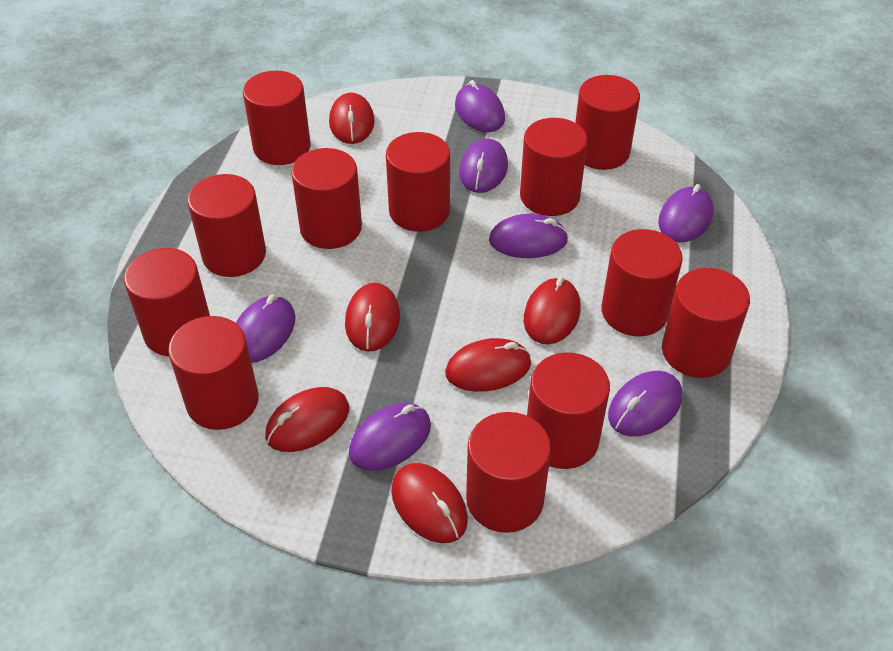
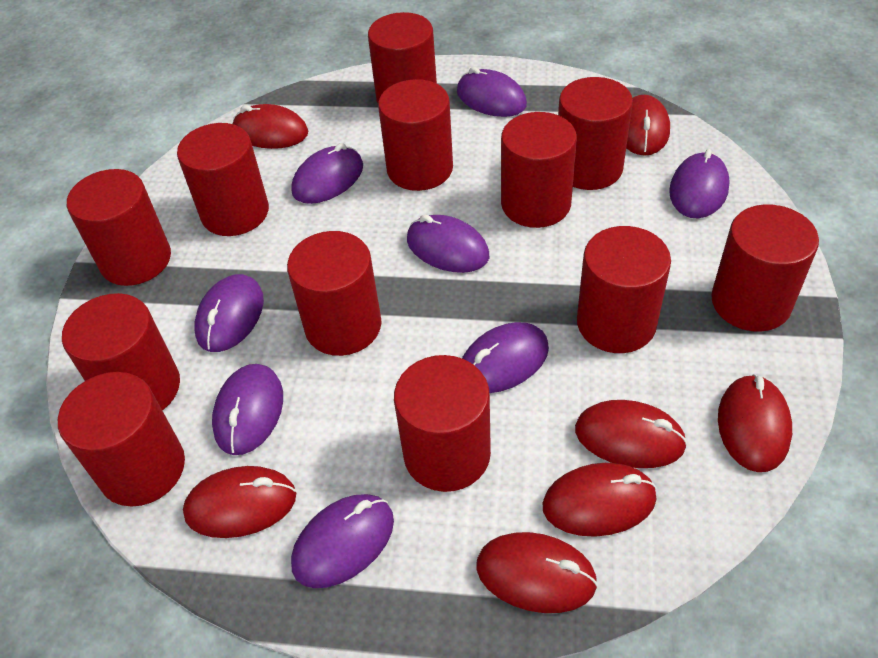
purple mouse: 7 -> 8
red mouse: 6 -> 7

